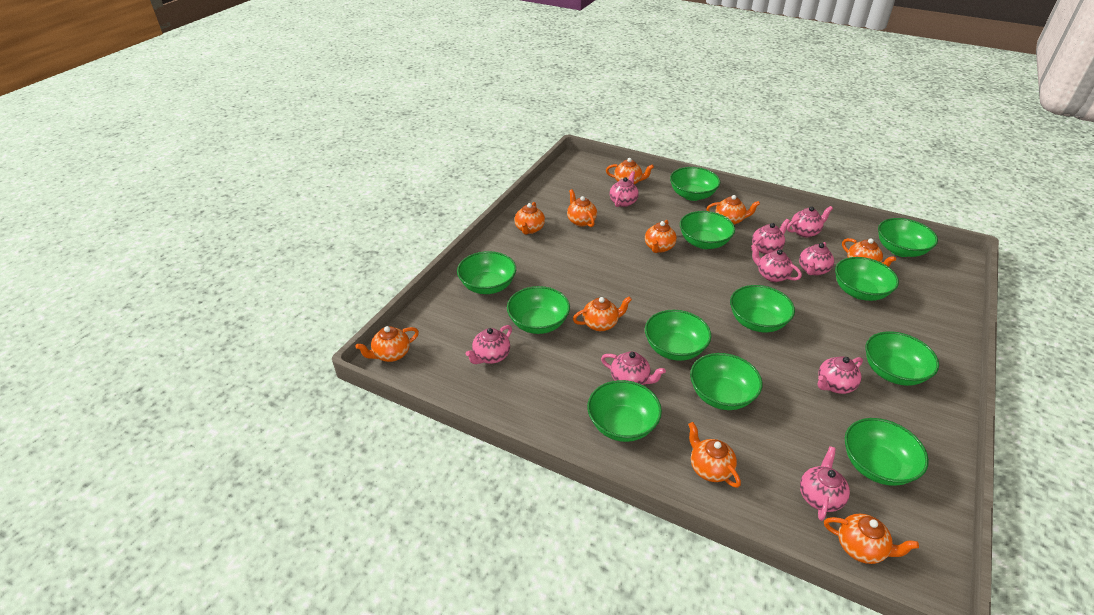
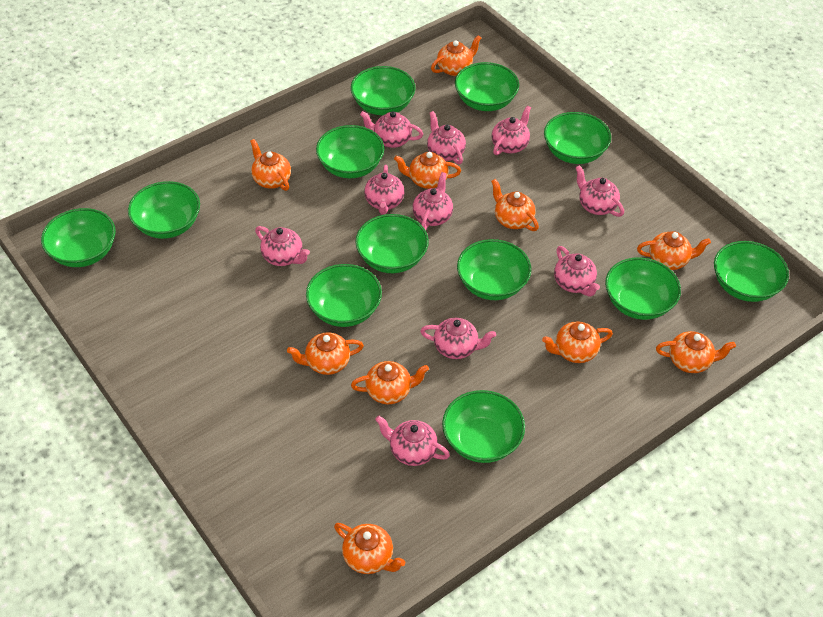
pink teapot: 9 -> 10

